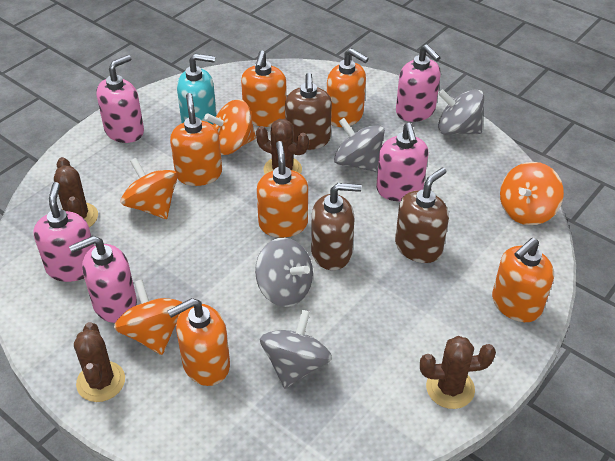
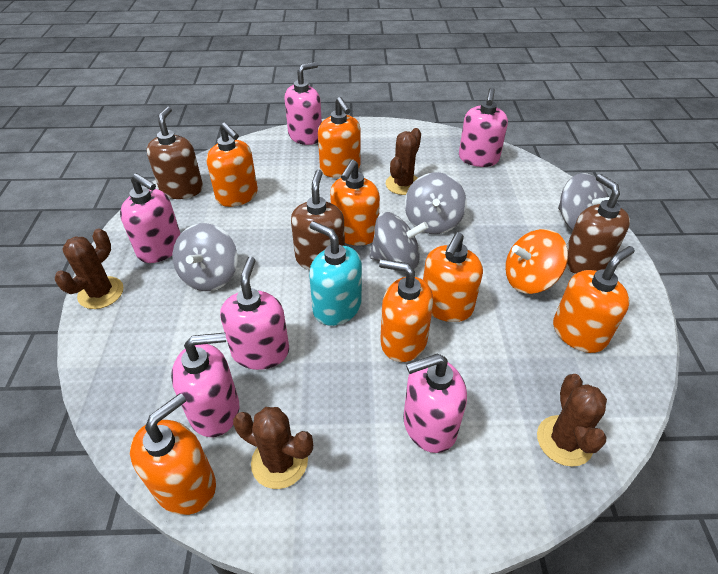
orange soap dispenser: 6 -> 7
orange spinning top: 4 -> 1
pink soap dispenser: 5 -> 6

